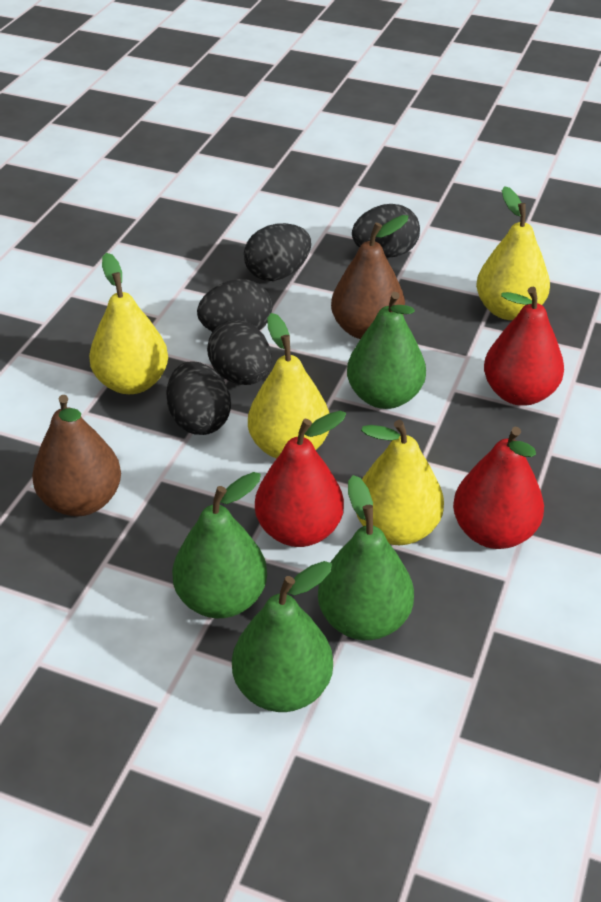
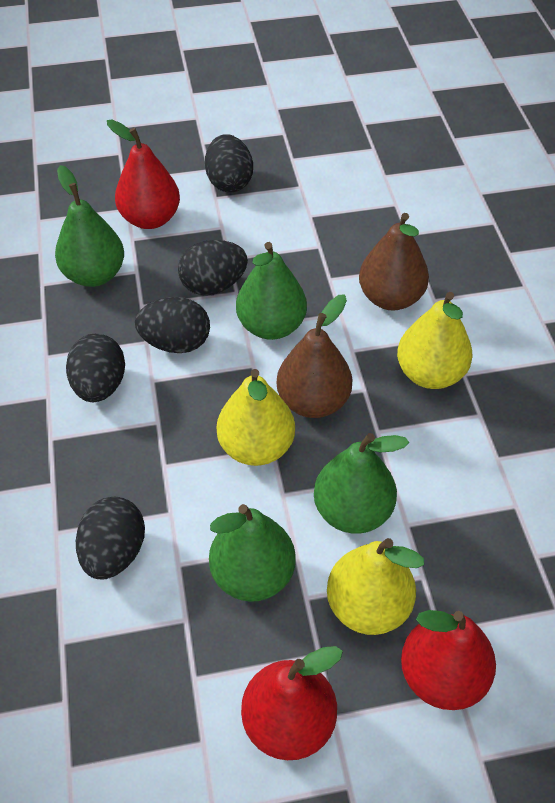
yellow pear: 4 -> 3

